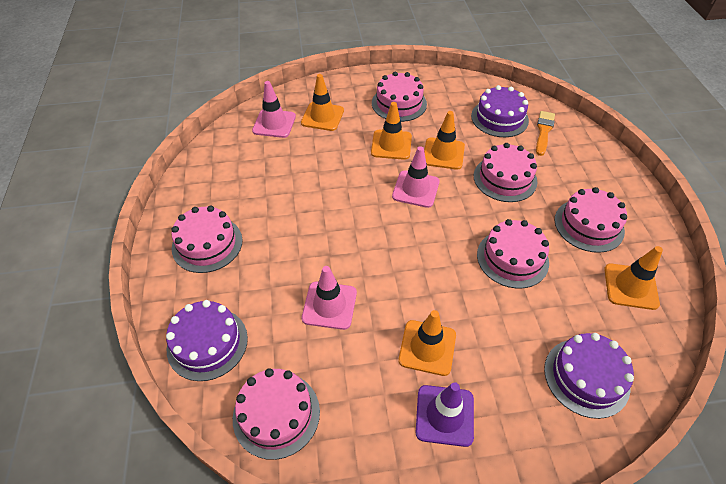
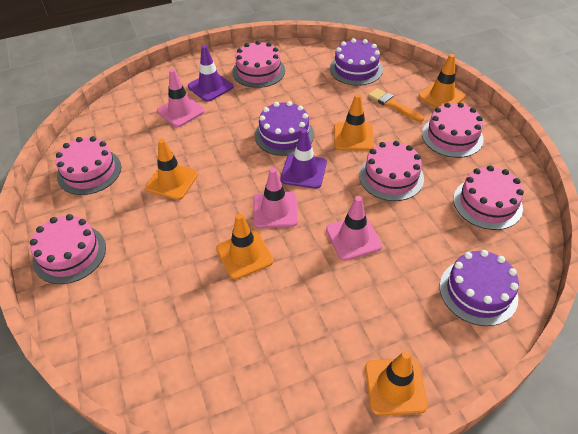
purple traffic cone: 1 -> 2

